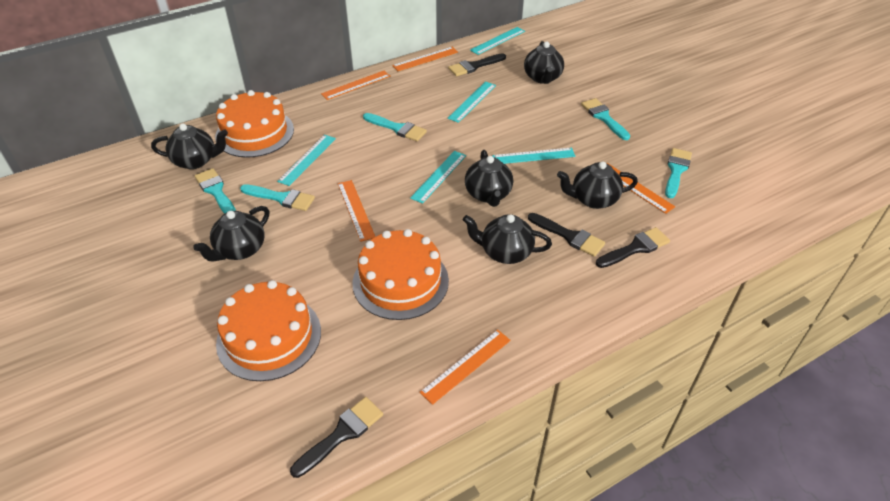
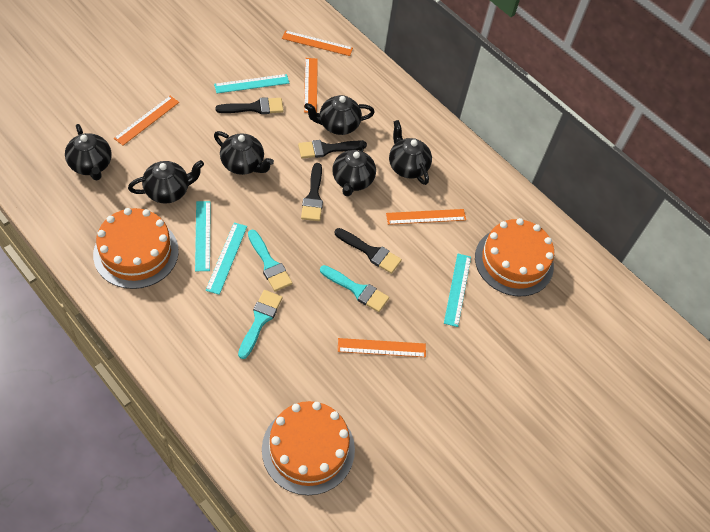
turquoise brush: 5 -> 3
turquoise ruler: 5 -> 4

